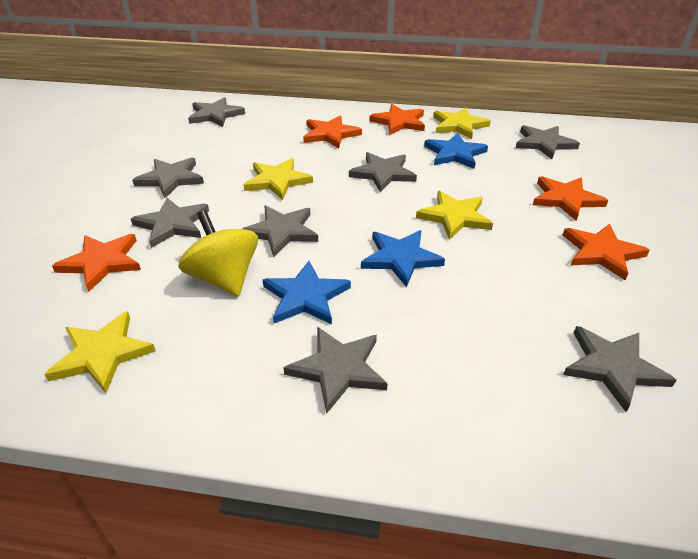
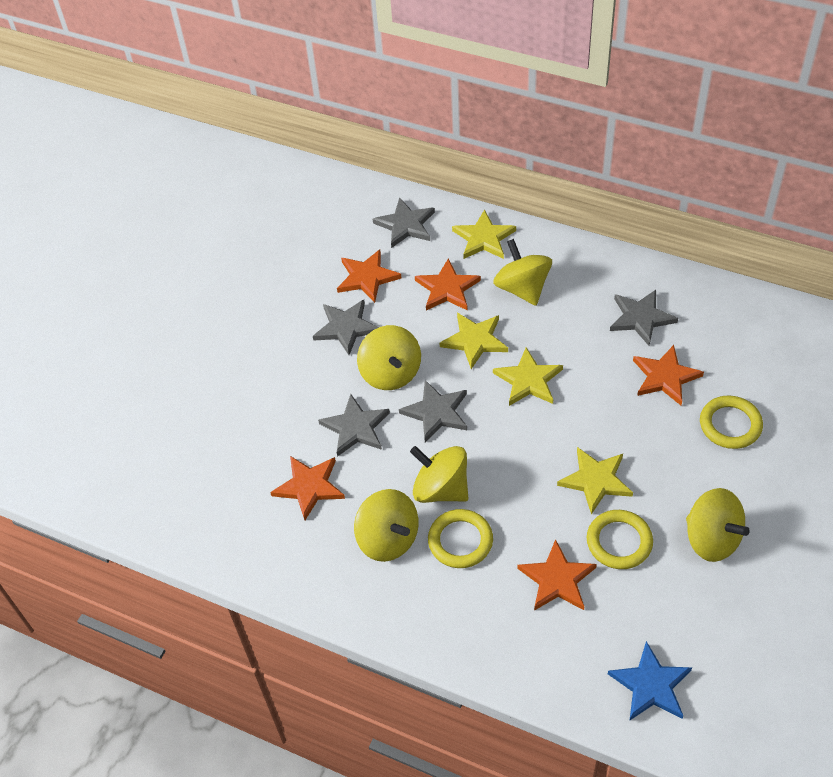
blue star: 3 -> 1
grey star: 8 -> 5
yellow ring: 0 -> 3
yellow spinning top: 1 -> 5

